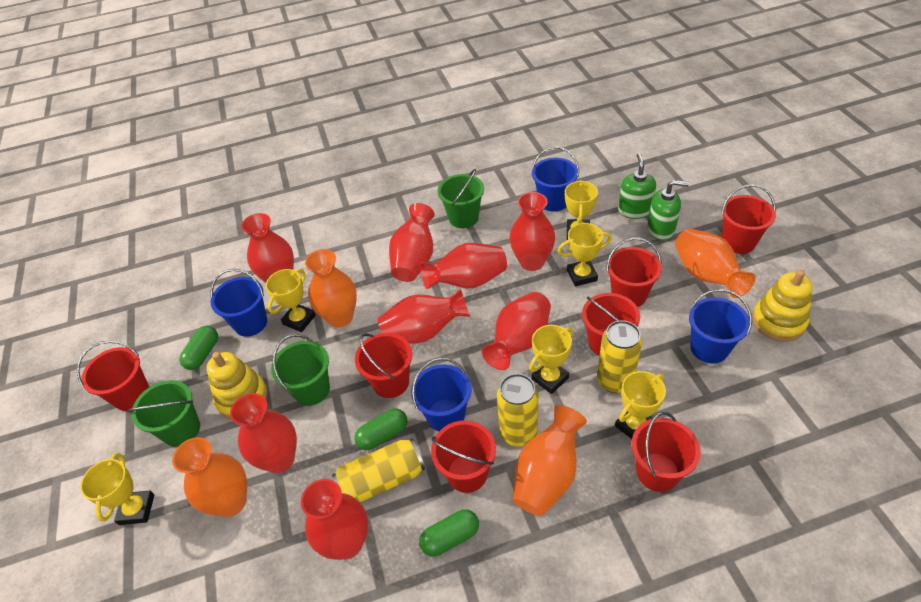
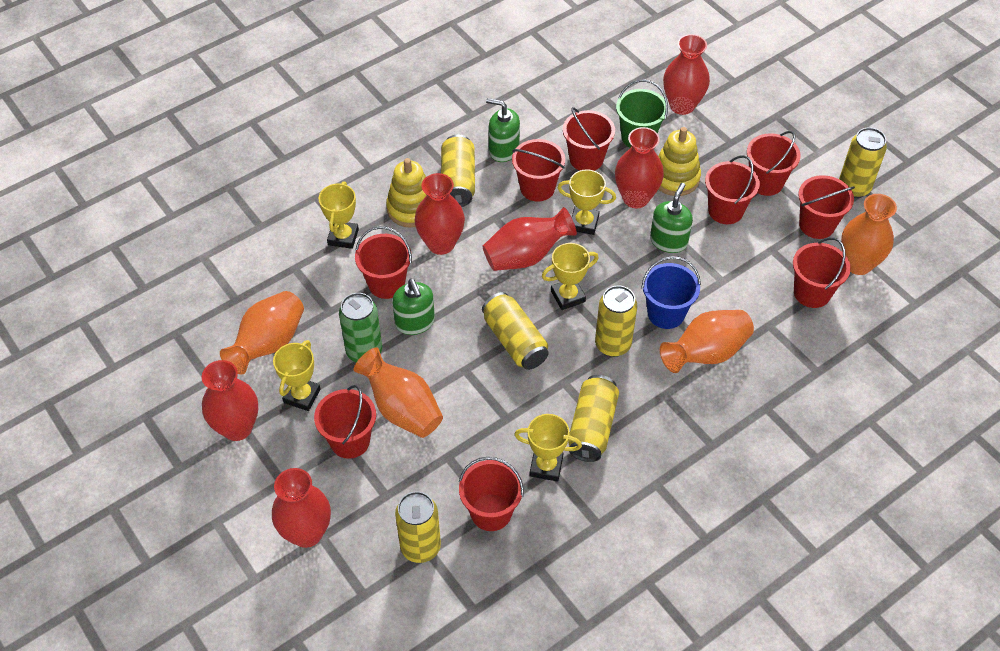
blue bucket: 4 -> 1
green bucket: 3 -> 1
green can: 0 -> 1
green capsule: 3 -> 0
green soap dispenser: 2 -> 3
red bucket: 7 -> 9
red vase: 8 -> 6
yellow can: 3 -> 6
yellow trophy: 6 -> 5

